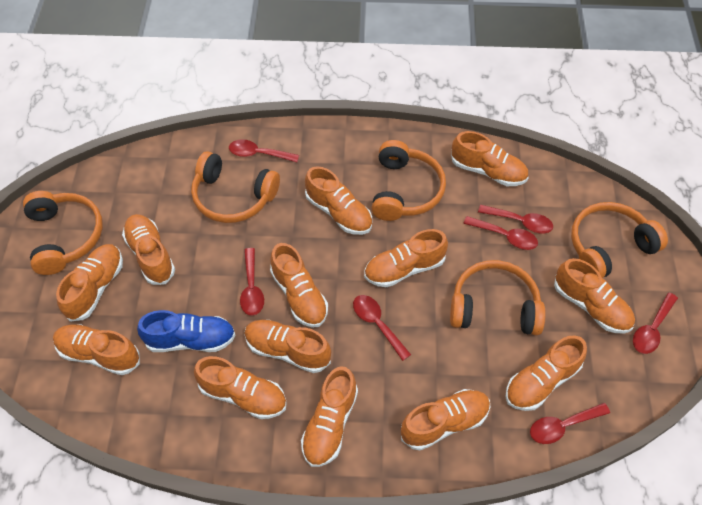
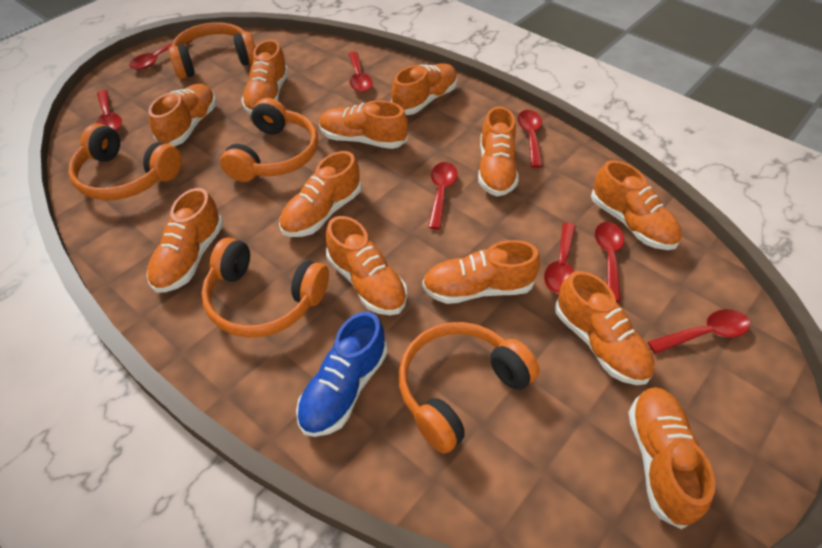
orange shoe: 13 -> 12
red spoon: 7 -> 8

